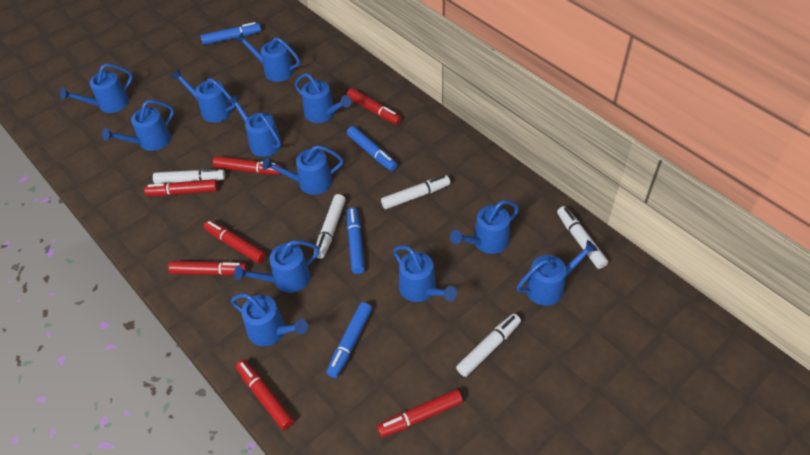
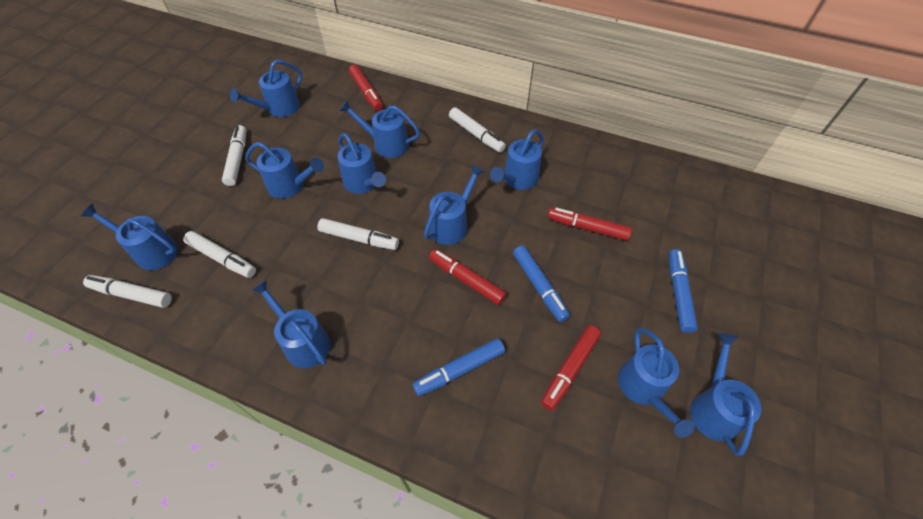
blue marker: 4 -> 3
blue watering can: 12 -> 10
red marker: 7 -> 4

